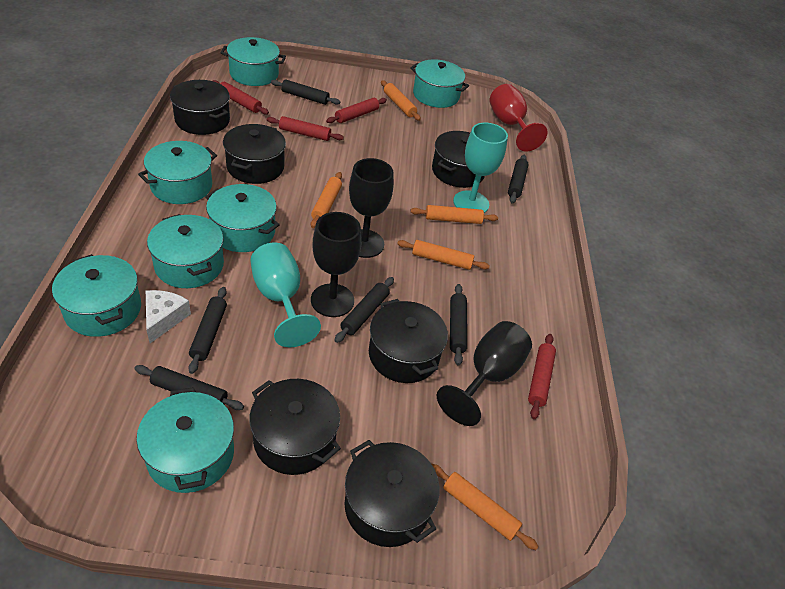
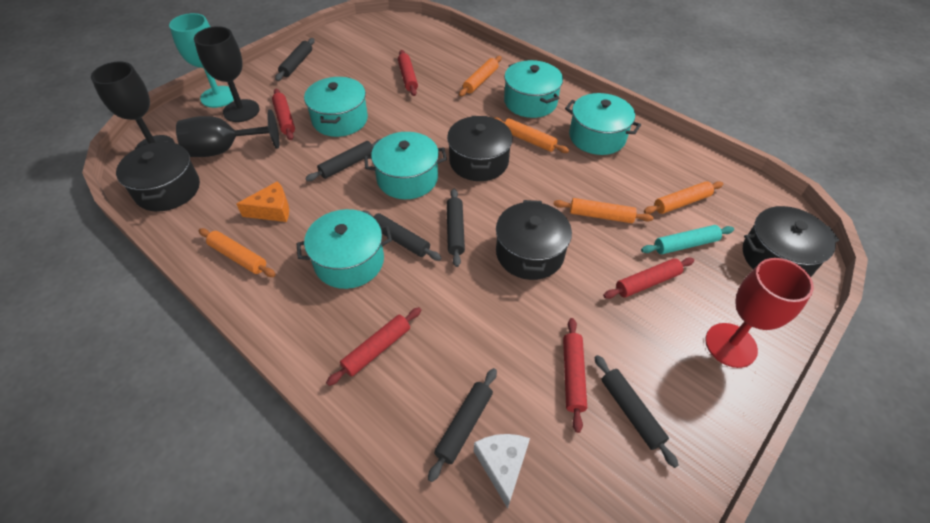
black pot: 6 -> 4
orange cheese: 0 -> 1
red rolling pin: 4 -> 5
turquoise goblet: 2 -> 1
turquoise pot: 7 -> 5
turquoise rolling pin: 0 -> 1

